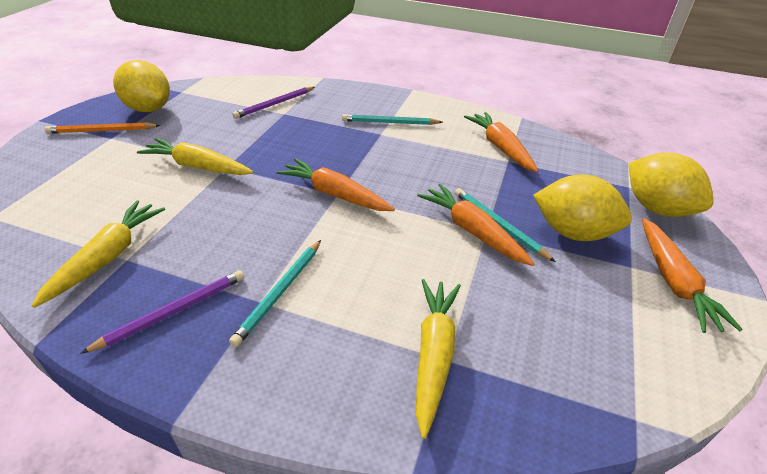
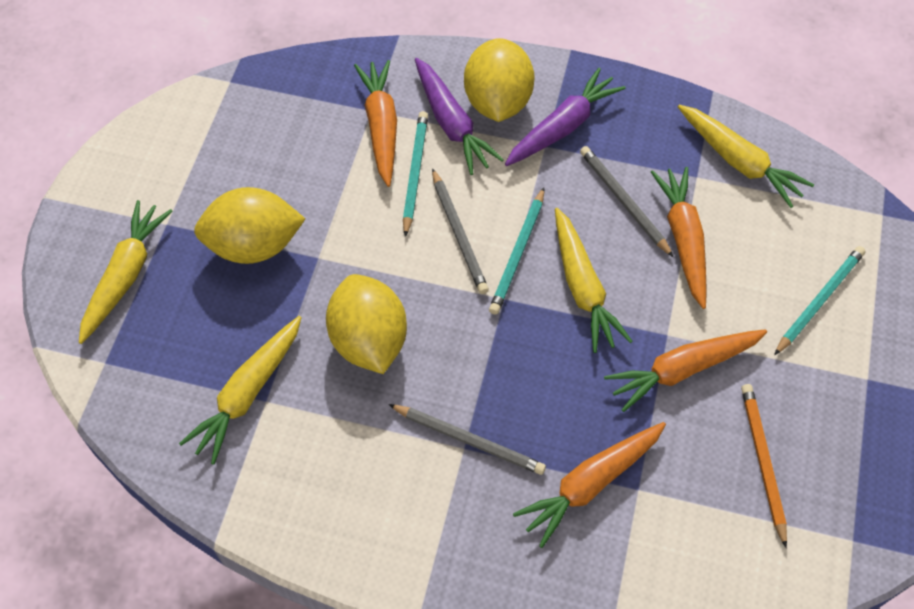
grey pencil: 0 -> 3
purple carrot: 0 -> 2
purple pencil: 2 -> 0
yellow carrot: 3 -> 4

